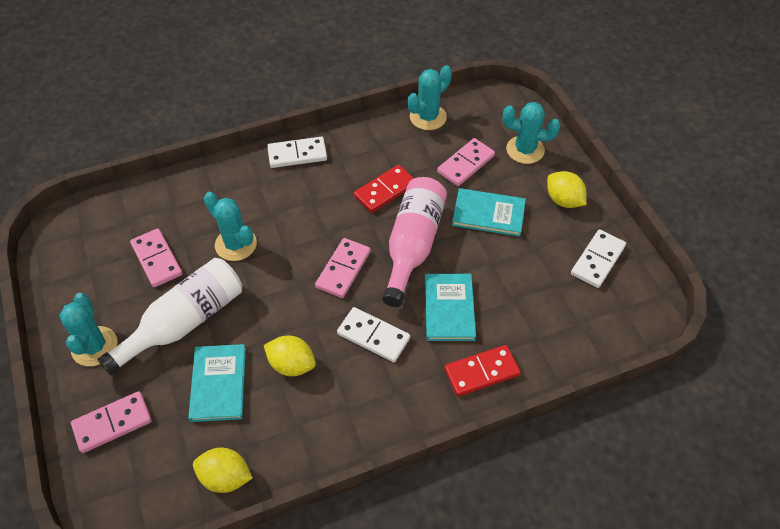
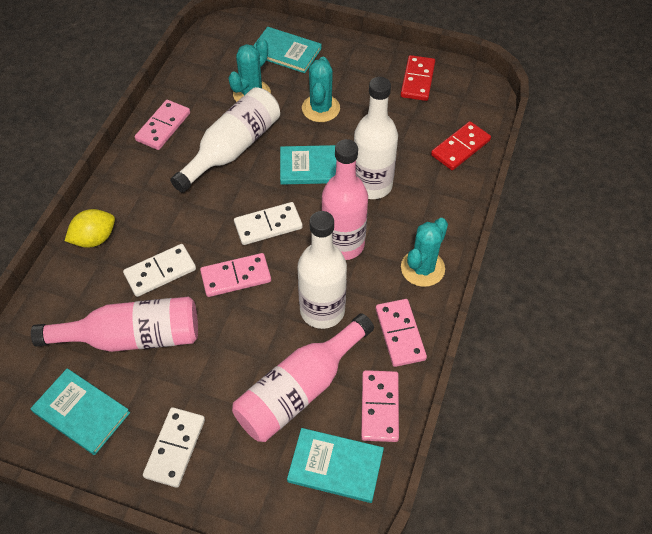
pink bottle: 1 -> 3
turquoise book: 3 -> 4
turquoise cactus: 4 -> 3
white bottle: 1 -> 3
yellow lemon: 3 -> 1

